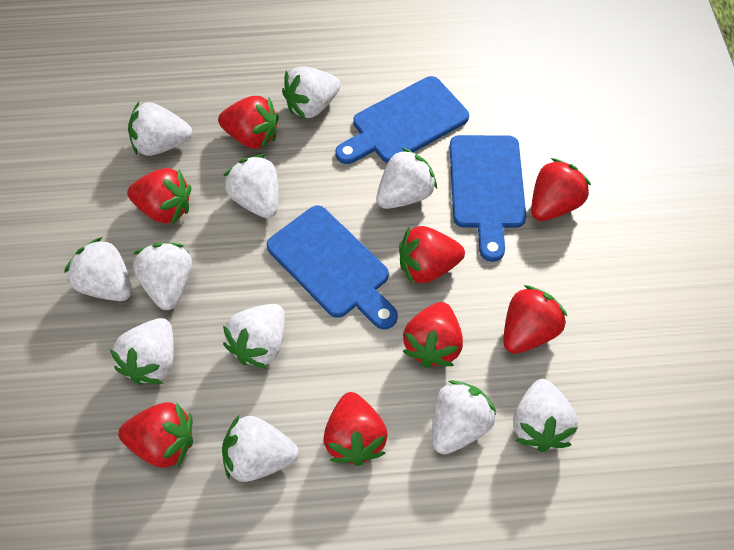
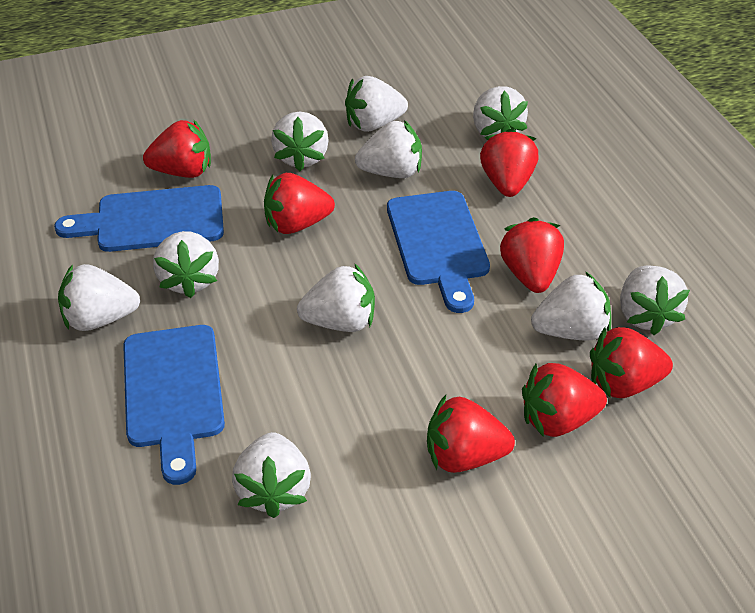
red strawberry: 8 -> 7
white strawberry: 11 -> 10

